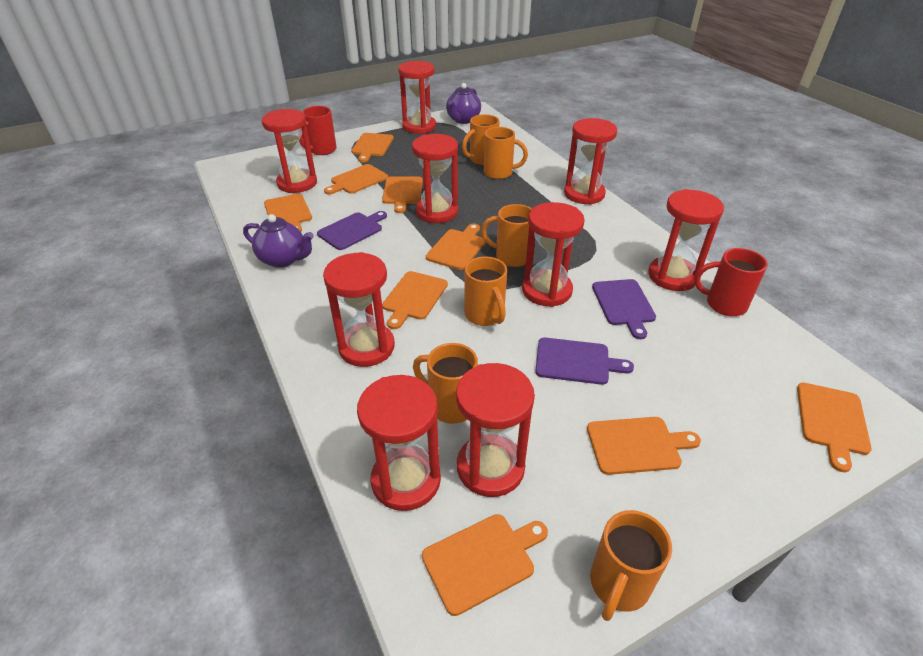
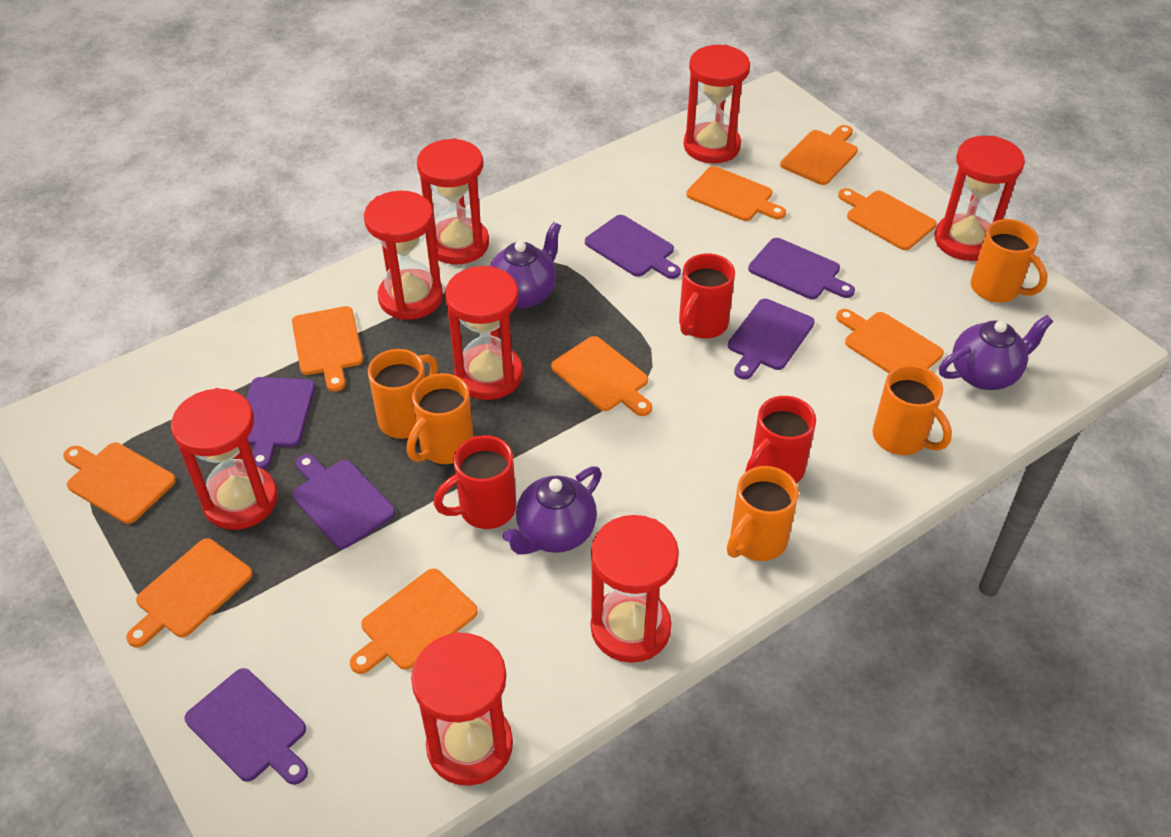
orange mug: 6 -> 5
purple cutting board: 3 -> 6
purple teapot: 2 -> 3
red hourglass: 9 -> 8
red mug: 2 -> 3

